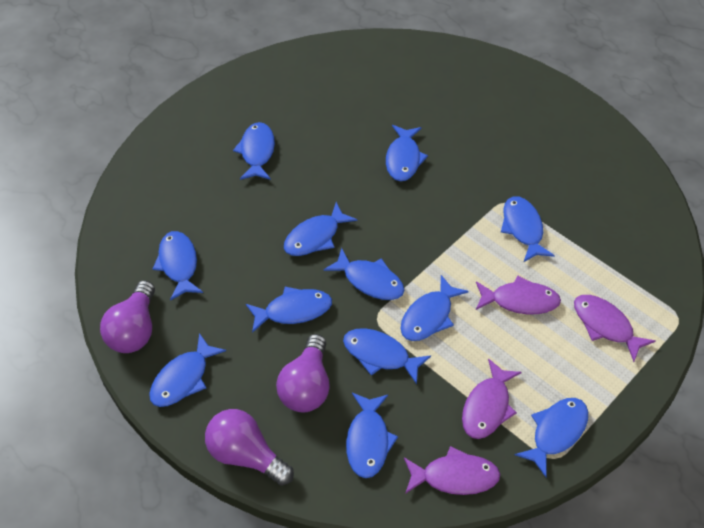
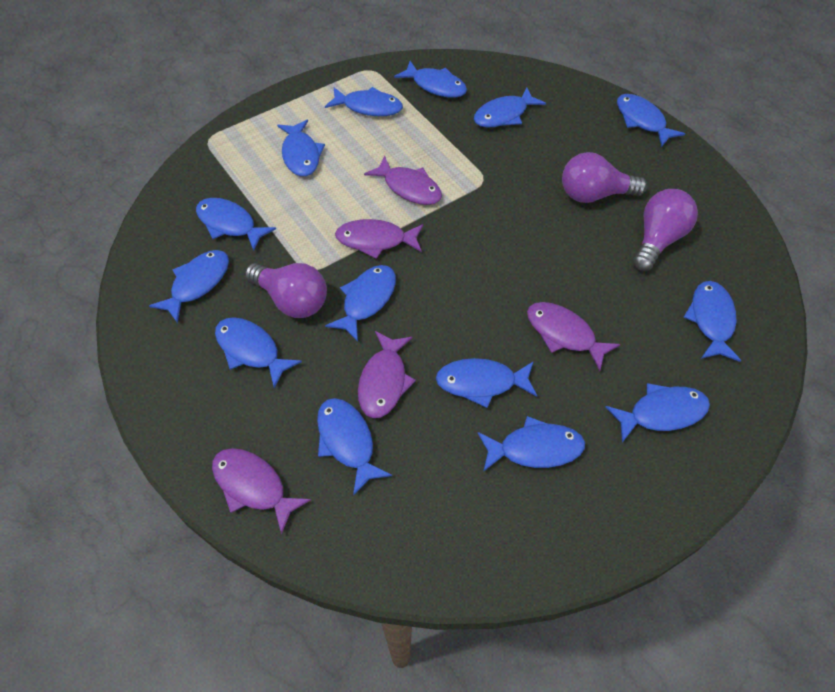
blue fish: 12 -> 14
purple fish: 4 -> 5

